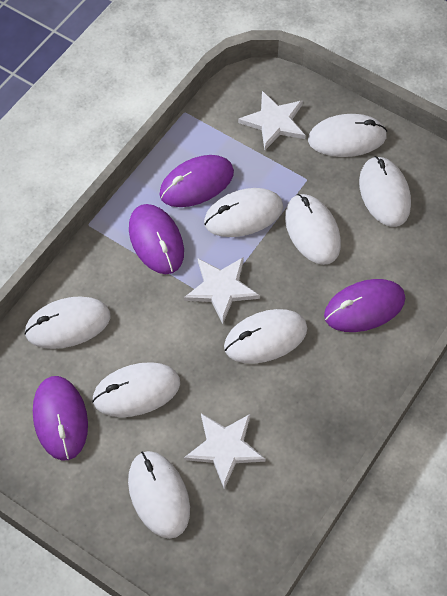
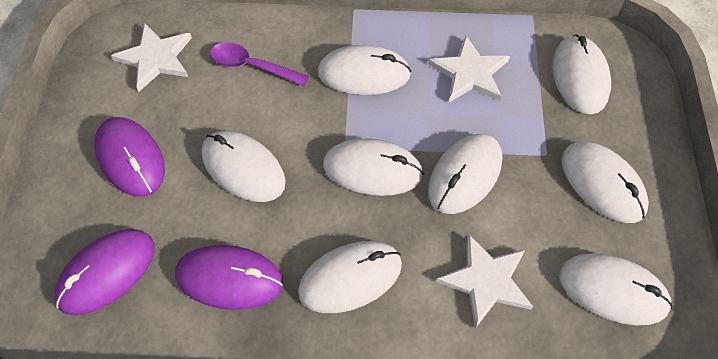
purple mouse: 4 -> 3
purple spoon: 0 -> 1

